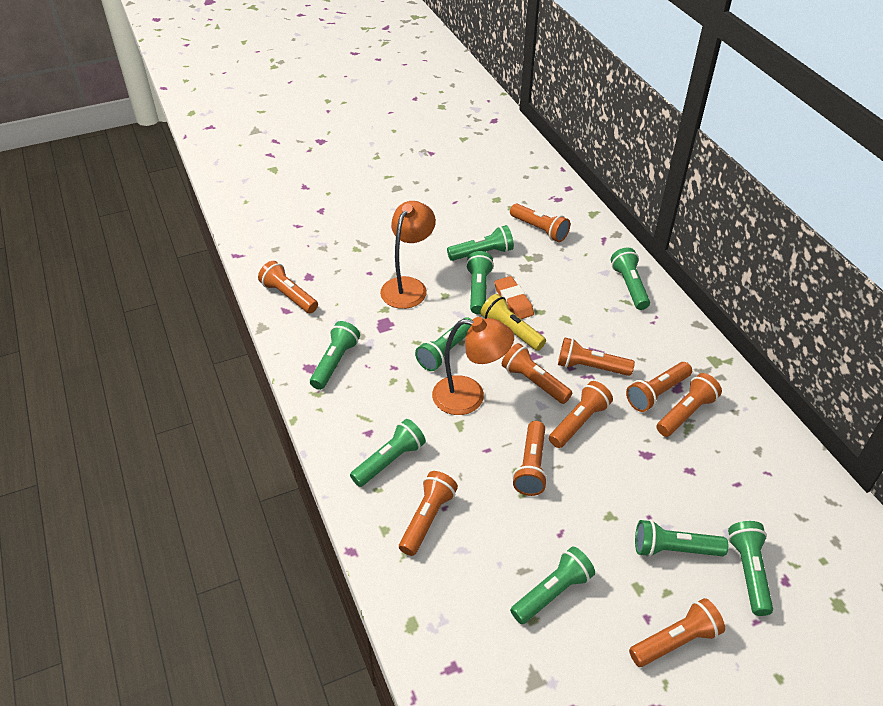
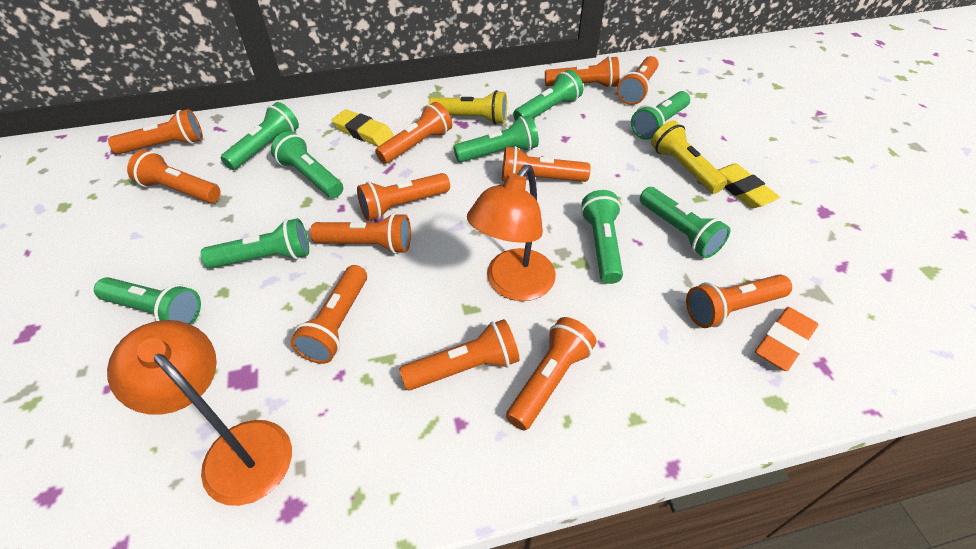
orange flashlight: 10 -> 12
yellow eraser: 0 -> 2
yellow flashlight: 1 -> 2

